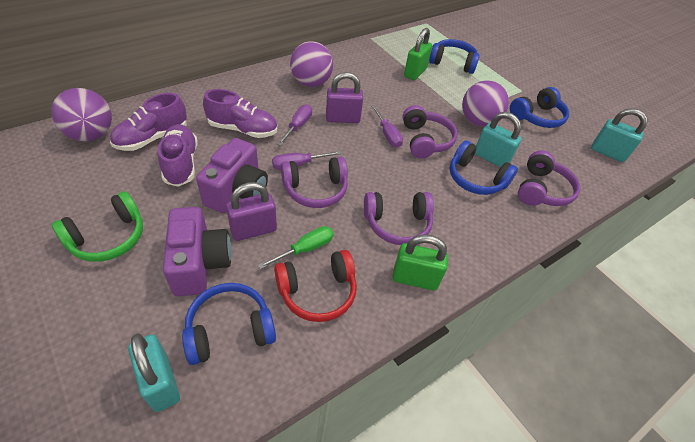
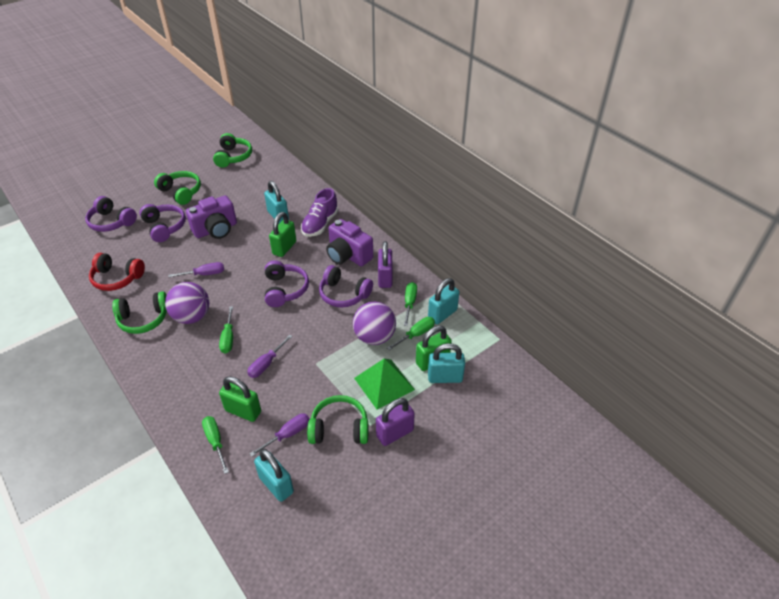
blue headphones: 4 -> 0
green headphones: 1 -> 4
green padlock: 2 -> 3
green pyramid: 0 -> 1
green screwdriver: 1 -> 4
purple ball: 3 -> 2
purple shoe: 3 -> 1
turquoise padlock: 3 -> 4

